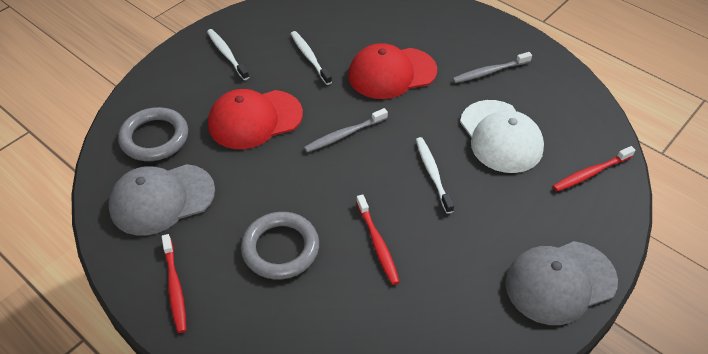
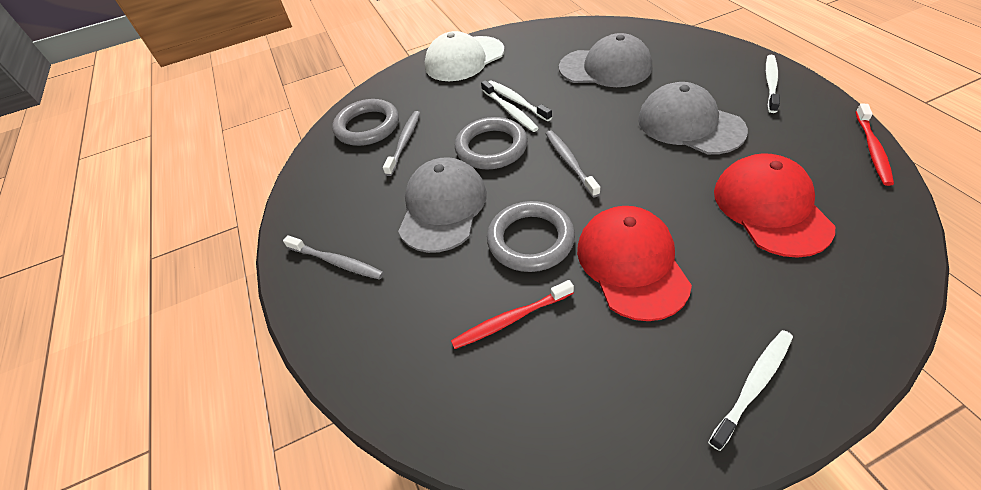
grey cap: 2 -> 3
grey ring: 2 -> 3
grey toothbrush: 2 -> 3
red toothbrush: 3 -> 2
white toothbrush: 3 -> 4

